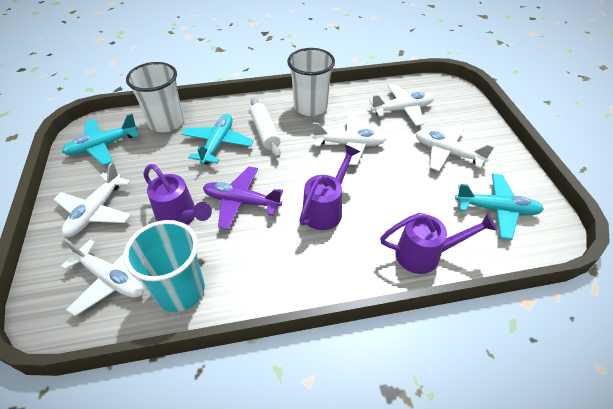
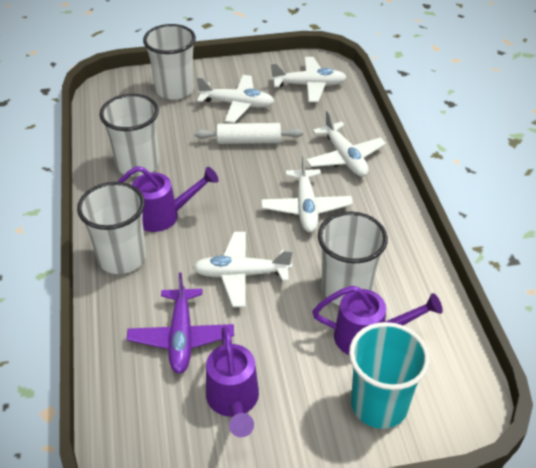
turquoise plane: 3 -> 0
white cup: 2 -> 4

